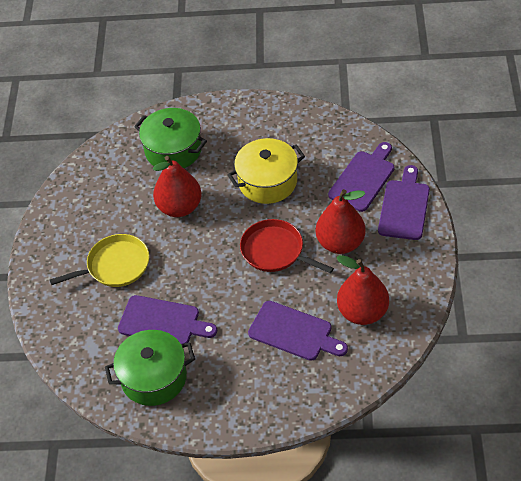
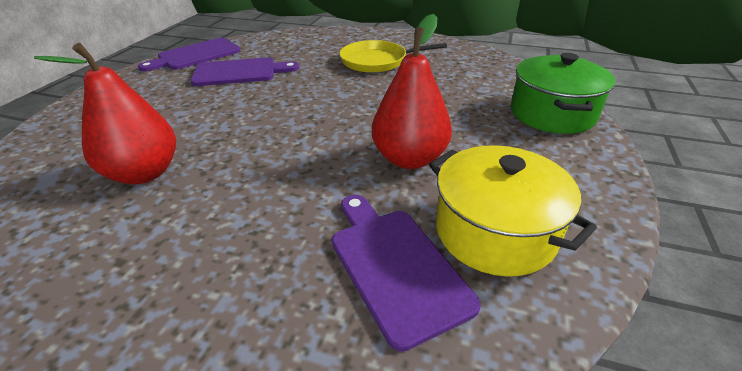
green pot: 2 -> 1
purple cutting board: 4 -> 3
red pan: 1 -> 0
red pear: 3 -> 2

